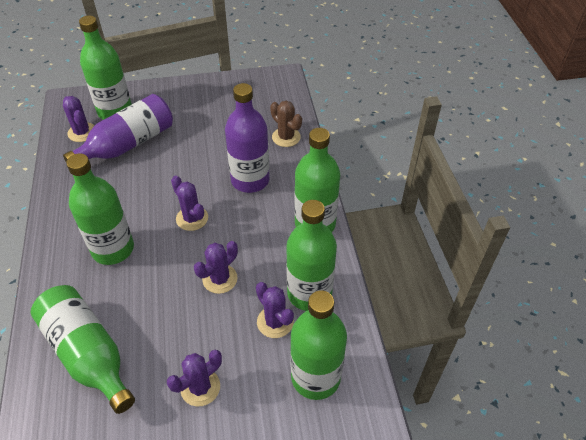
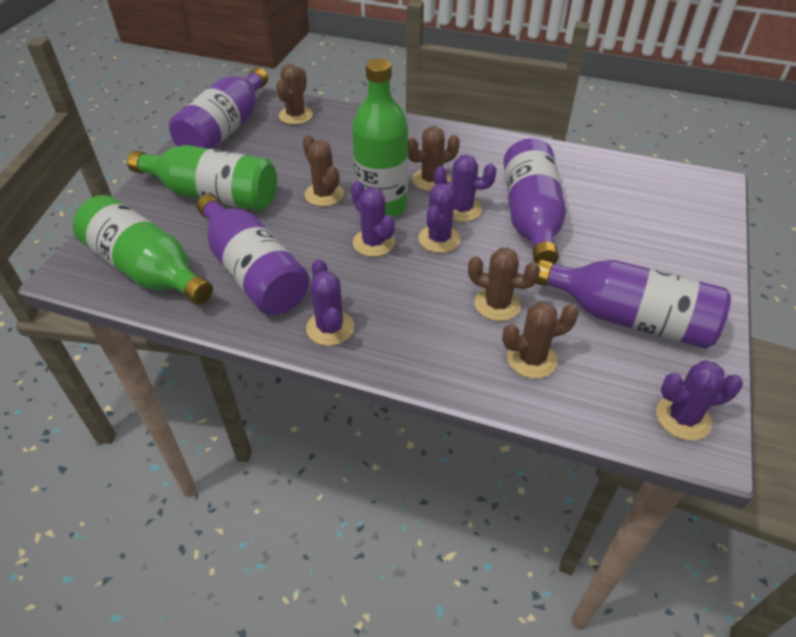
brown cactus: 1 -> 5
green bottle: 6 -> 3
purple bottle: 2 -> 4

